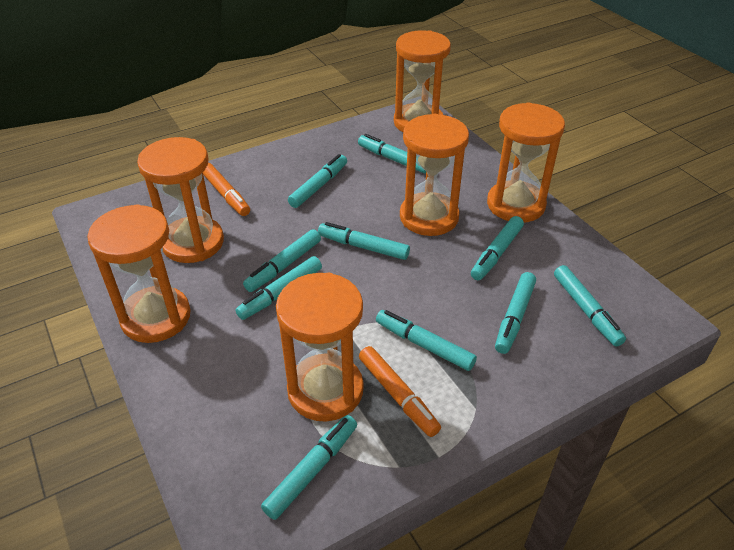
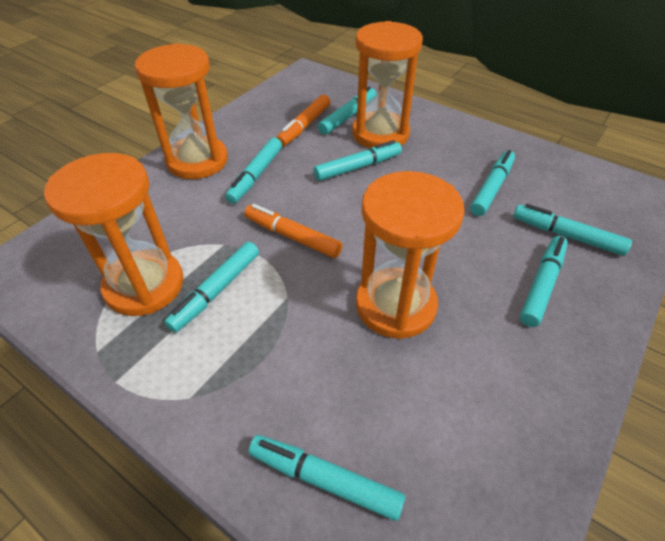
orange hourglass: 6 -> 4
turquoise marker: 10 -> 8

